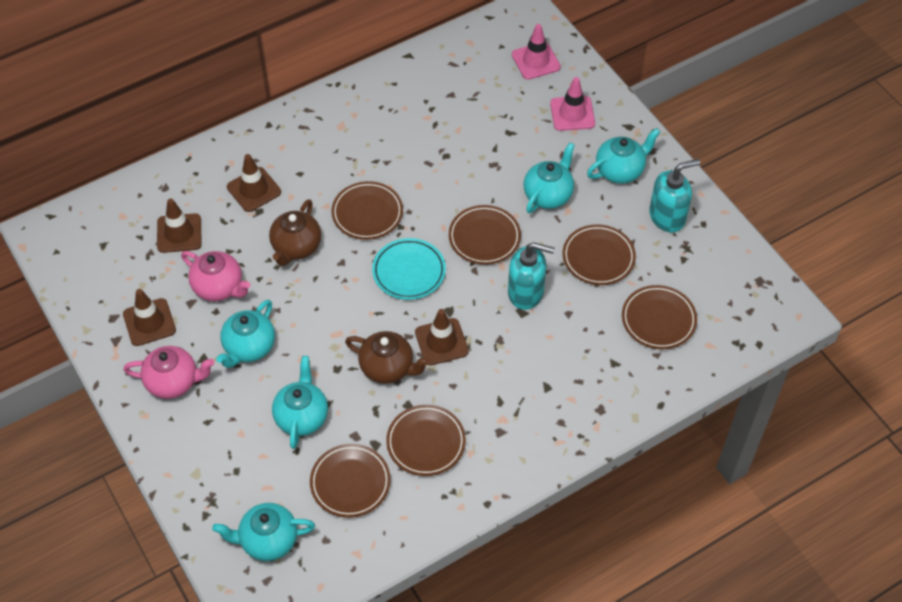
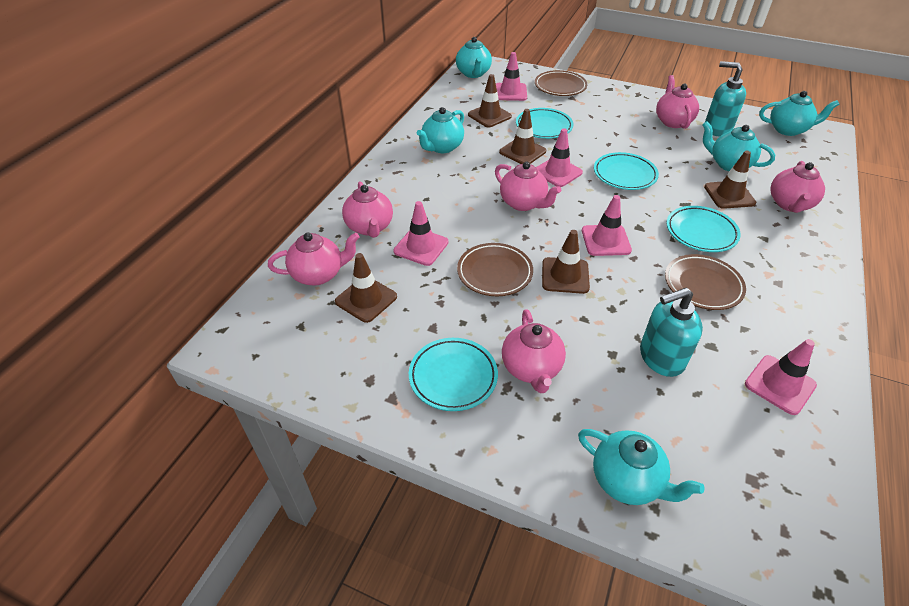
brown plate: 6 -> 3
brown teapot: 2 -> 0
brown traffic cone: 4 -> 5
pink teapot: 2 -> 6
pink traffic cone: 2 -> 5
turquoise plate: 1 -> 4

